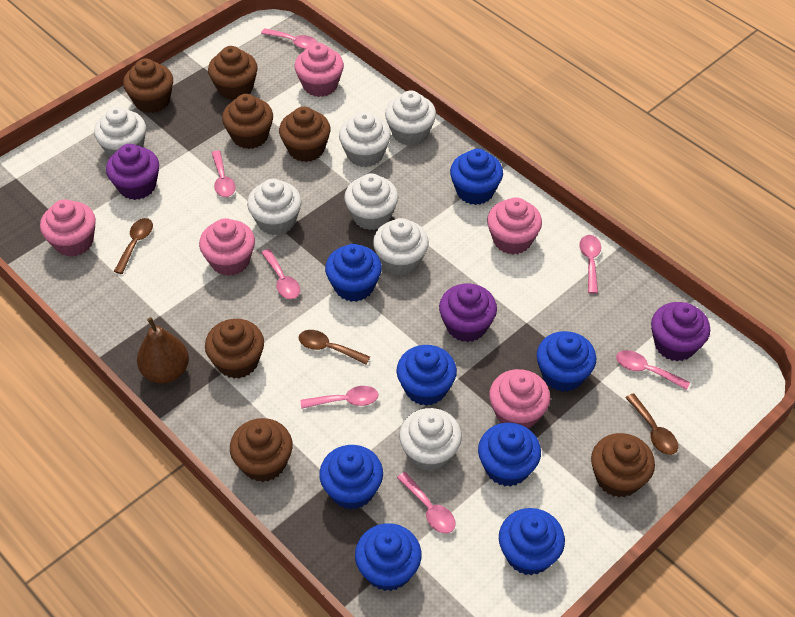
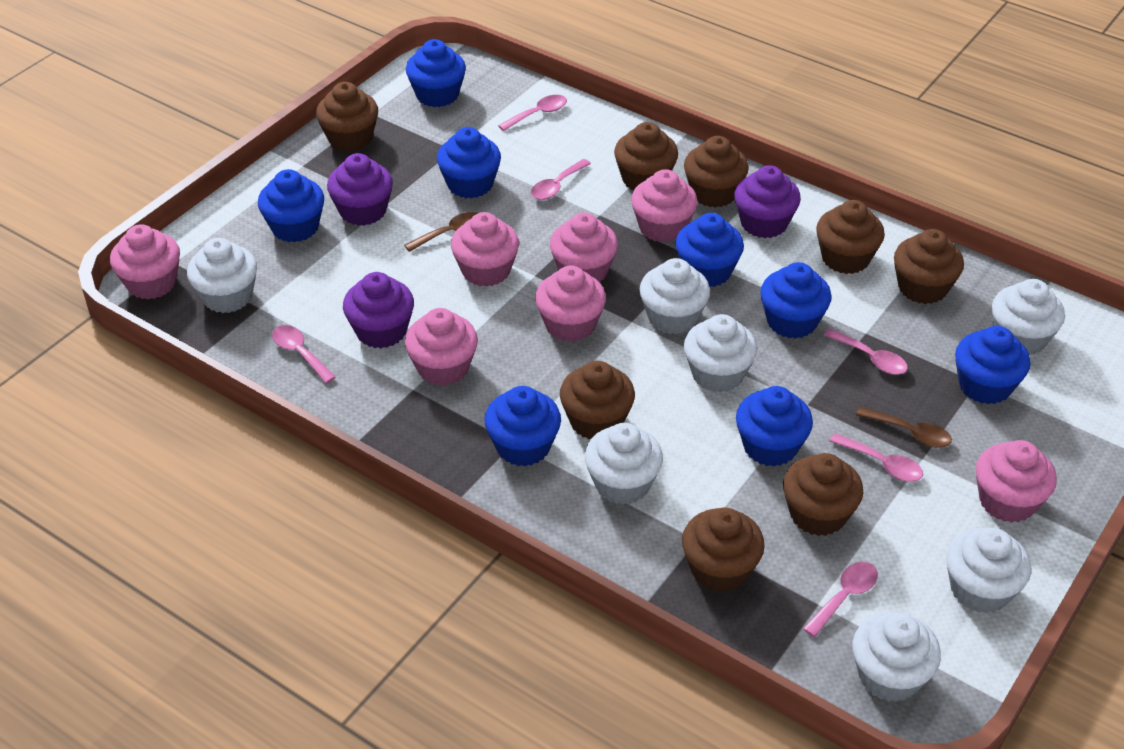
brown cupcake: 7 -> 8
brown pear: 1 -> 0
brown spoon: 3 -> 2
pink cupcake: 5 -> 7
pink spoon: 7 -> 6

